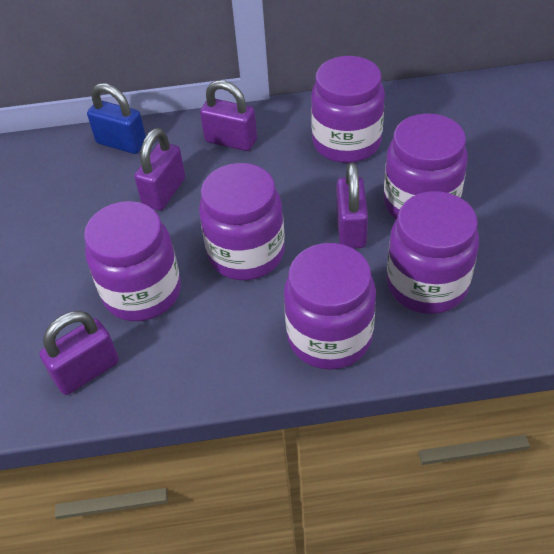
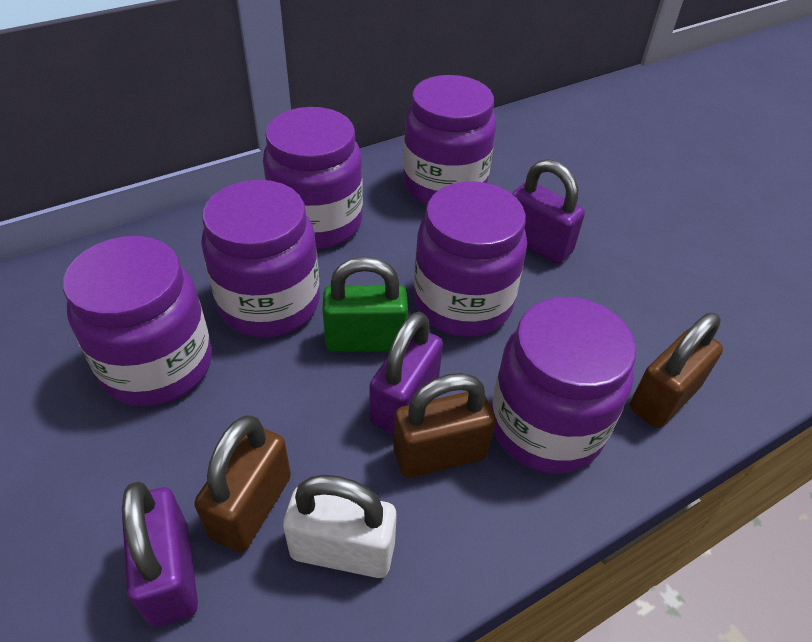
blue padlock: 1 -> 0
brown padlock: 0 -> 3
green padlock: 0 -> 1
purple padlock: 4 -> 3
white padlock: 0 -> 1

